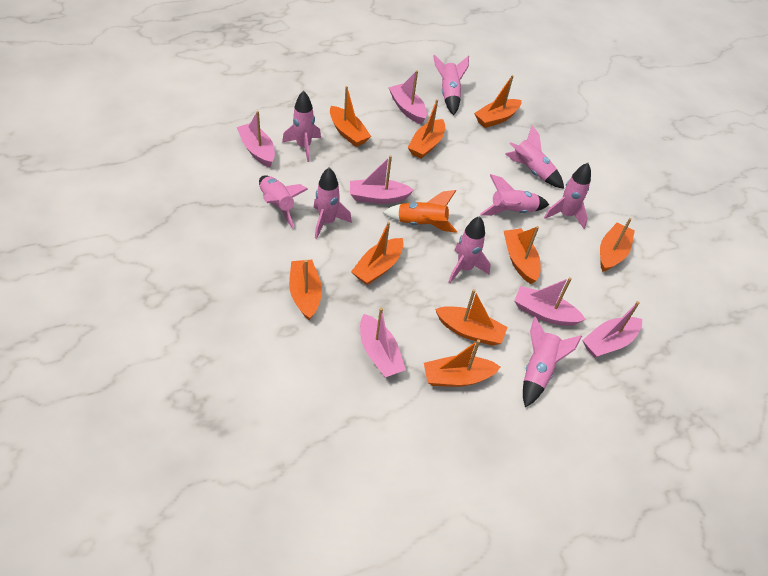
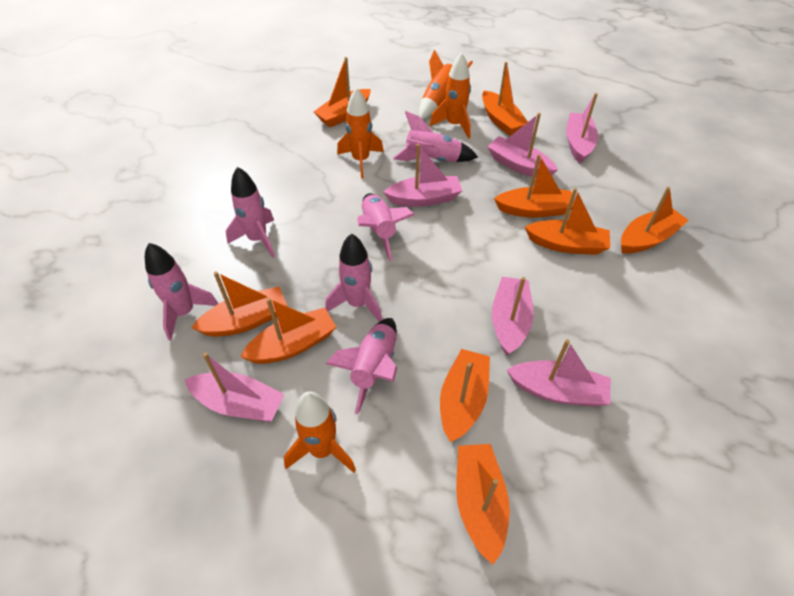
orange rocket: 1 -> 4
pink rocket: 9 -> 6

